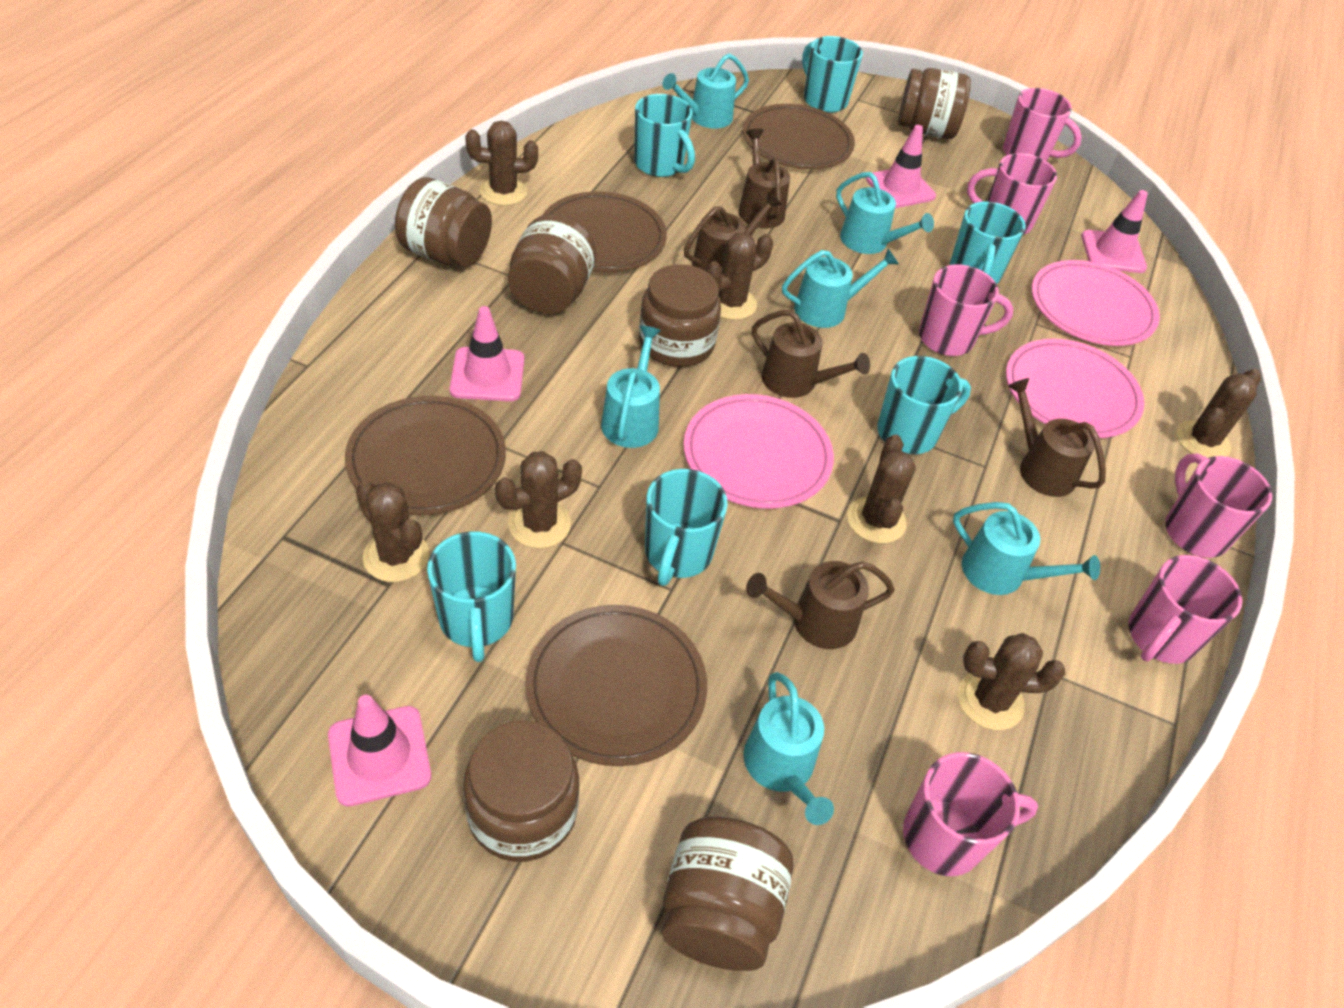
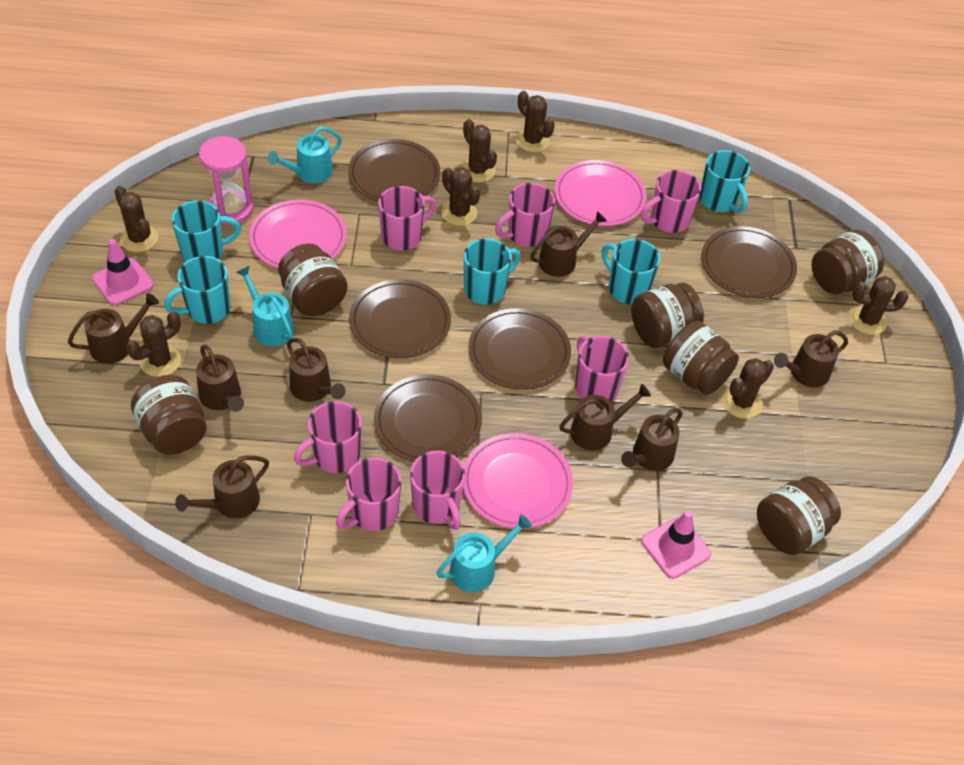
brown plate: 4 -> 5
brown watering can: 5 -> 8
pink hourglass: 0 -> 1
pink mug: 6 -> 7
pink traffic cone: 4 -> 2
turquoise mug: 6 -> 5
turquoise watering can: 6 -> 3

